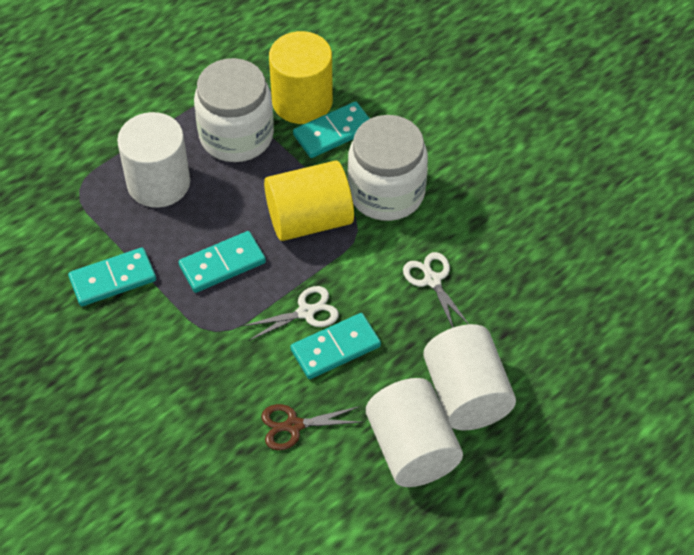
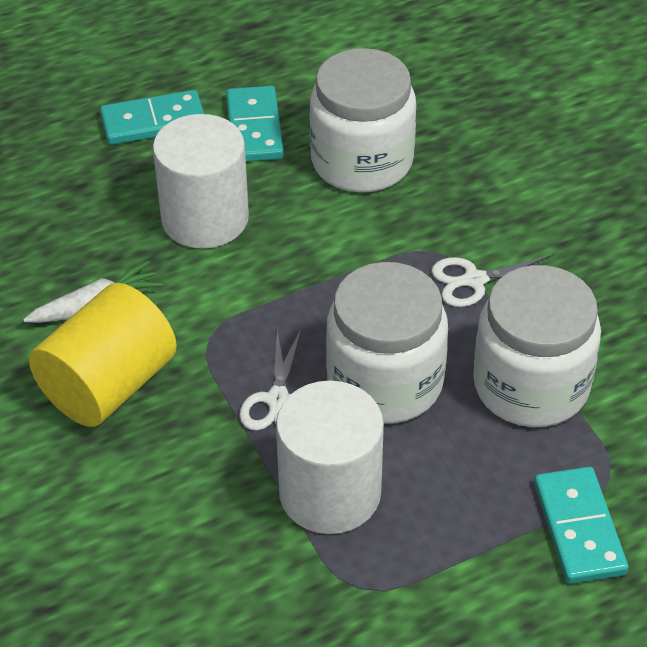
brown scissors: 1 -> 0
turquoise domino: 4 -> 3
white carrot: 0 -> 1
white cylinder: 3 -> 2
white jar: 2 -> 3
yellow cylinder: 2 -> 1

